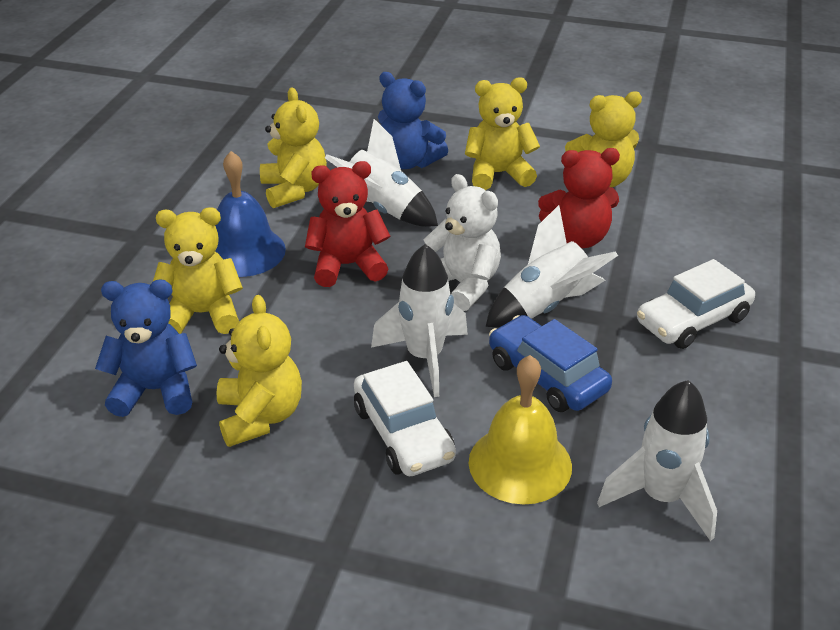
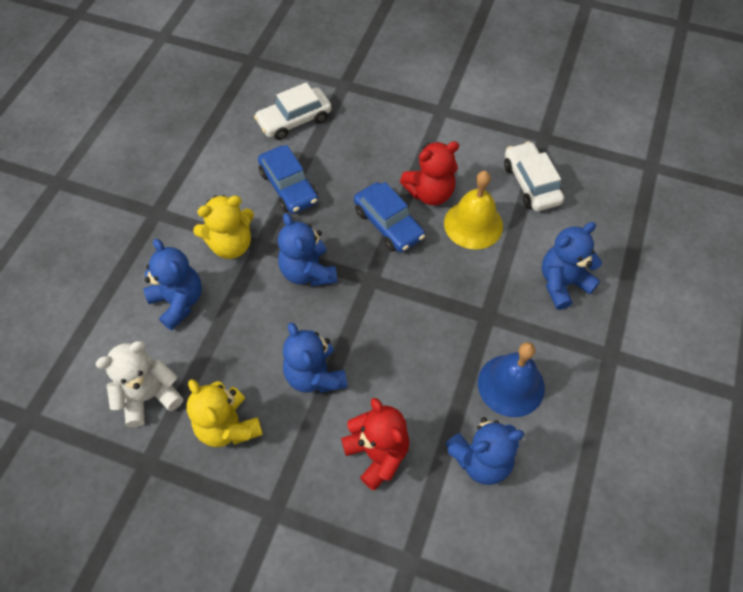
blue car: 1 -> 2
blue teddy bear: 2 -> 5
white rocket: 4 -> 0
yellow teddy bear: 5 -> 2

